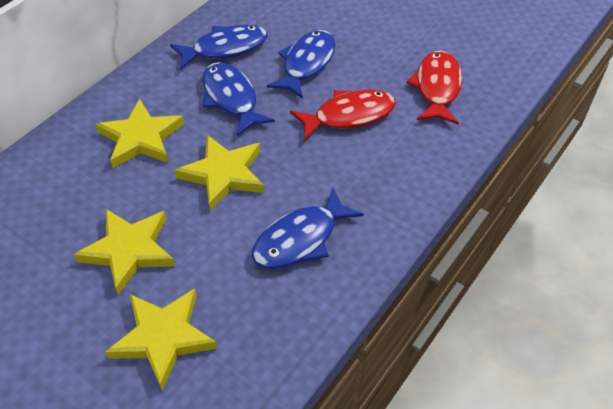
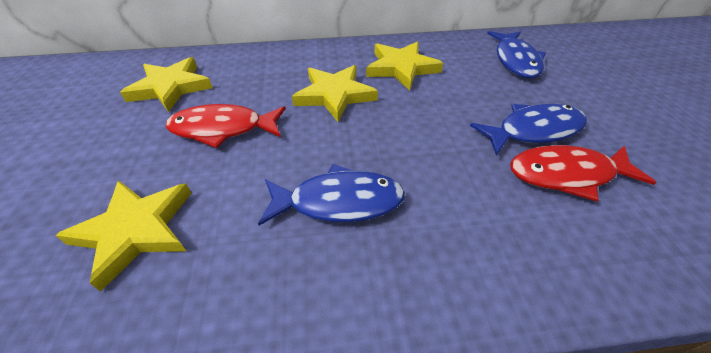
blue fish: 4 -> 3

